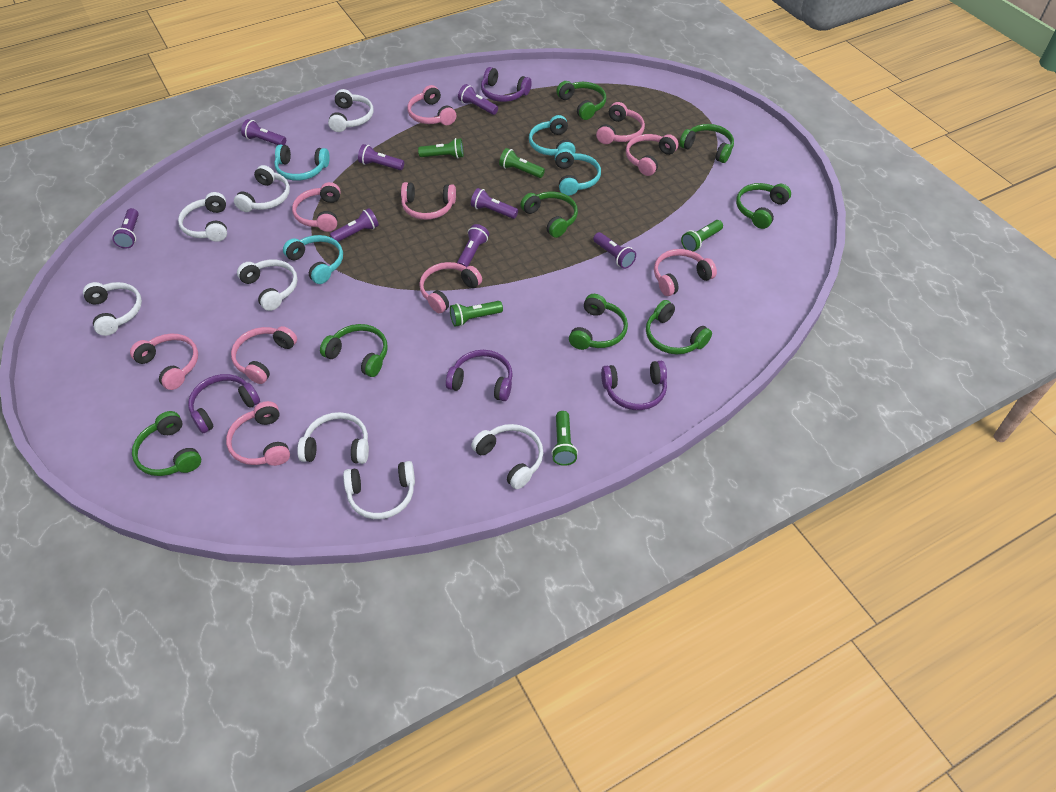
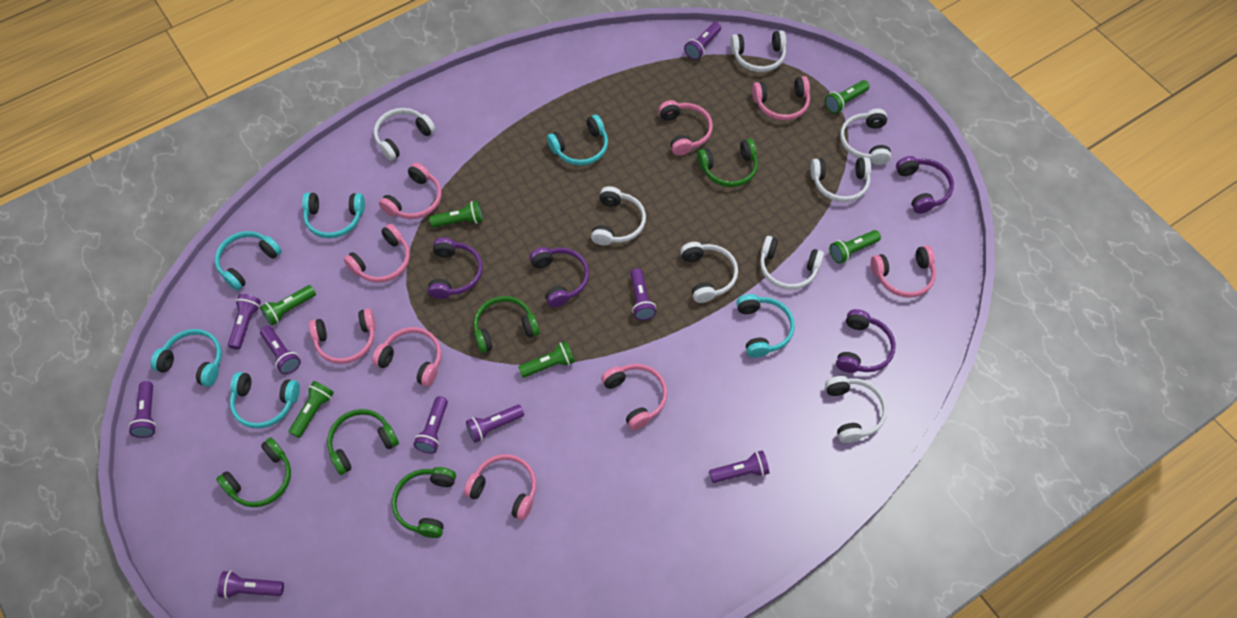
green flashlight: 5 -> 6
green headphones: 8 -> 5
pink headphones: 10 -> 9
purple flashlight: 8 -> 9
turquoise headphones: 4 -> 6

